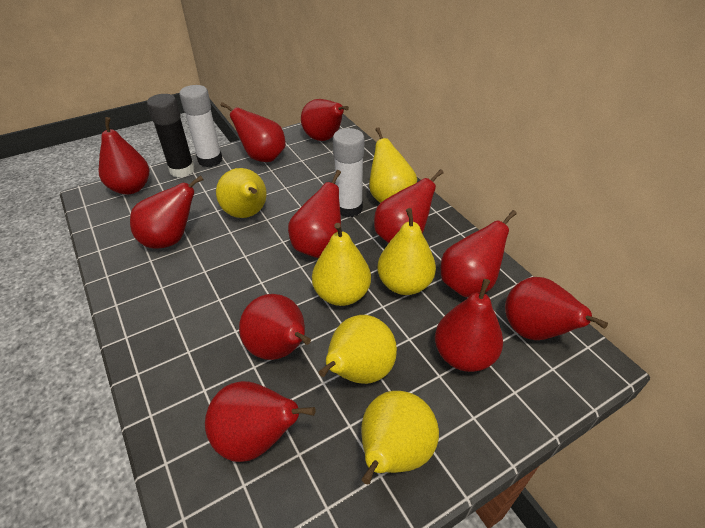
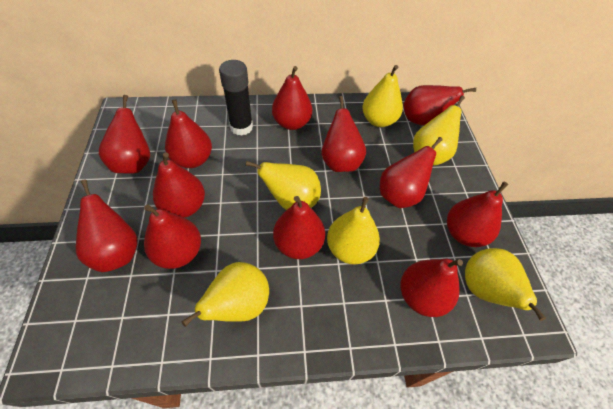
red pear: 11 -> 12
white glue stick: 2 -> 0

